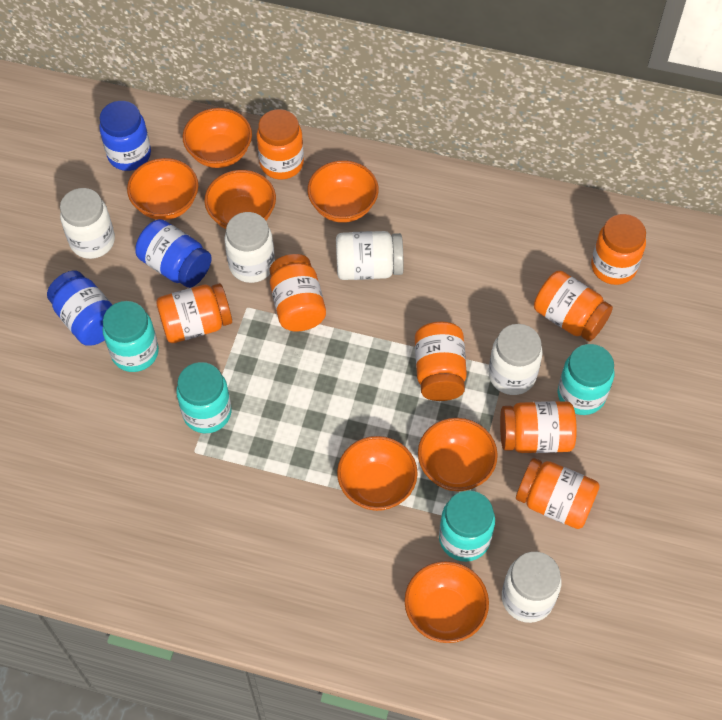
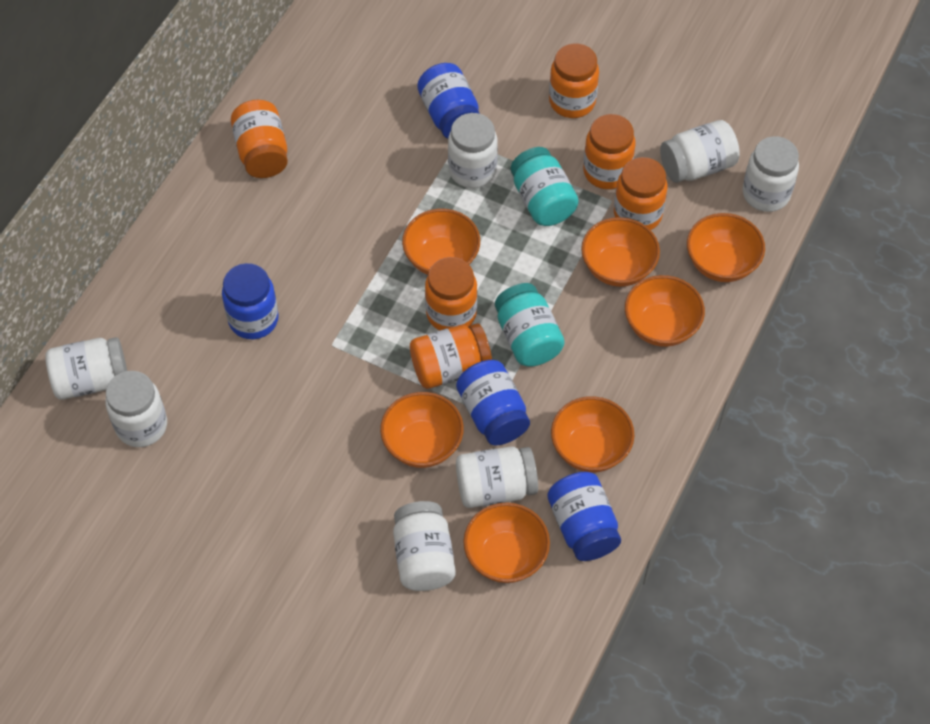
blue jar: 3 -> 4
orange jar: 8 -> 6
turquoise jar: 4 -> 2
white jar: 5 -> 7

